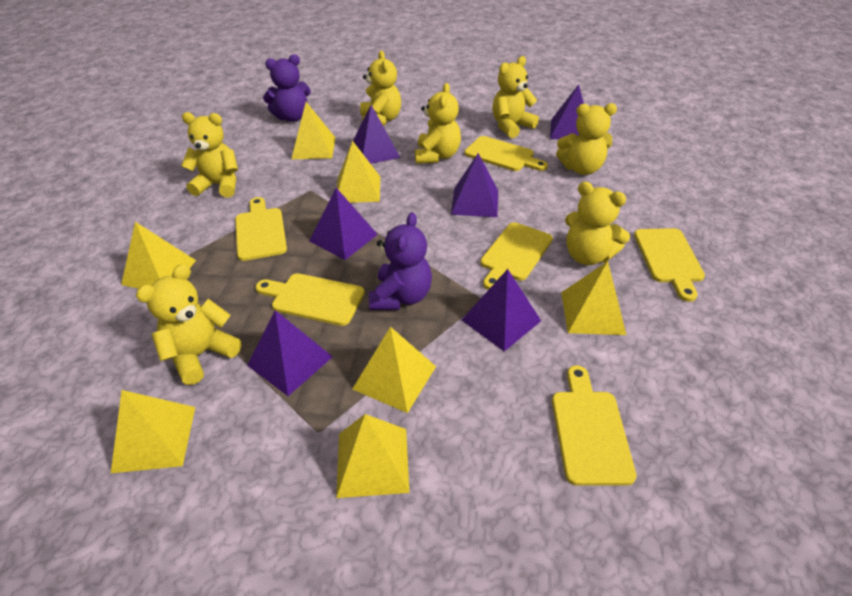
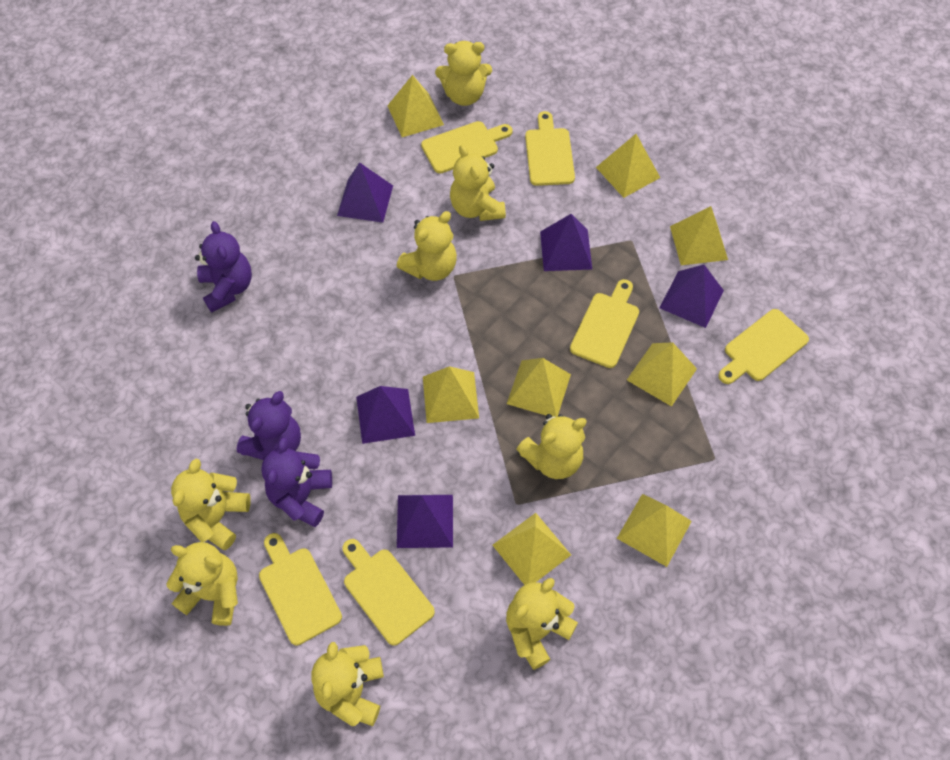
purple pyramid: 6 -> 5
purple teddy bear: 2 -> 3
yellow pyramid: 7 -> 8
yellow teddy bear: 7 -> 8

